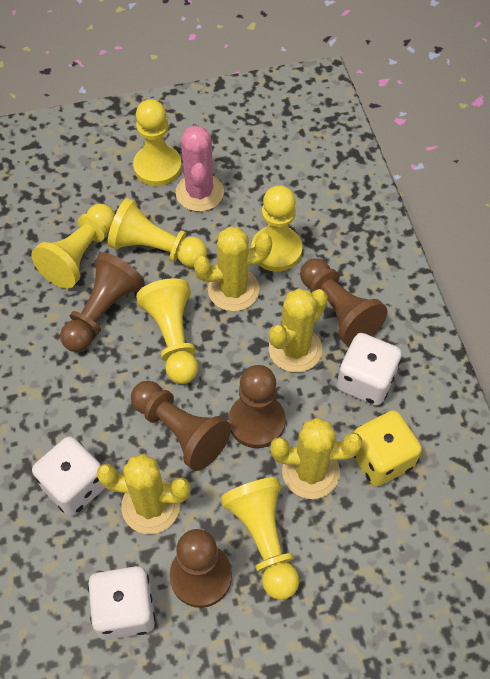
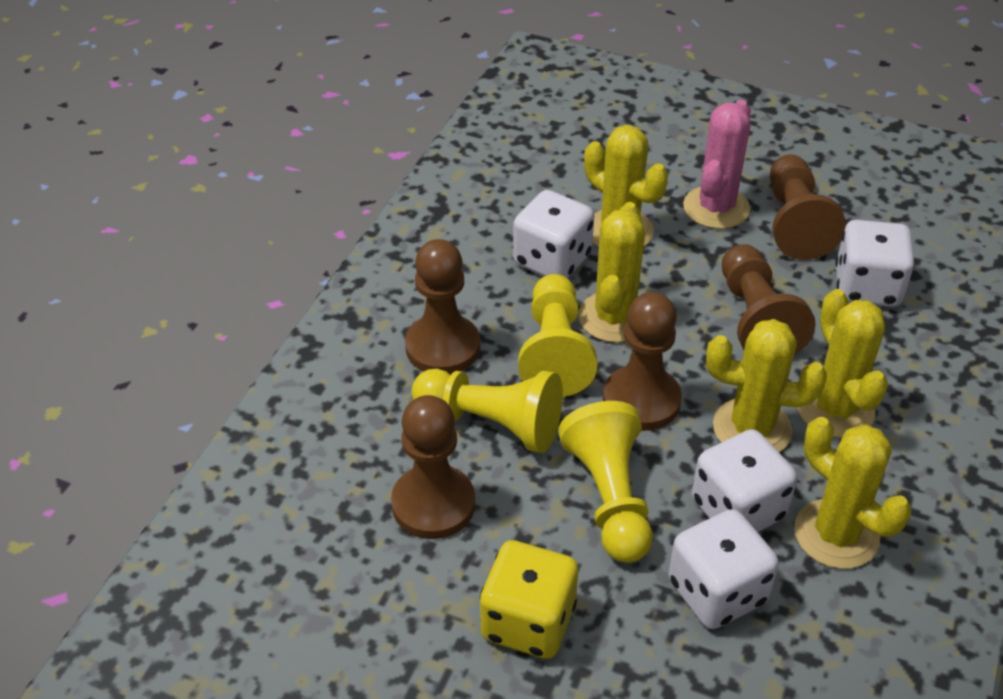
white dice: 3 -> 4
yellow cactus: 4 -> 5
yellow pawn: 6 -> 3

